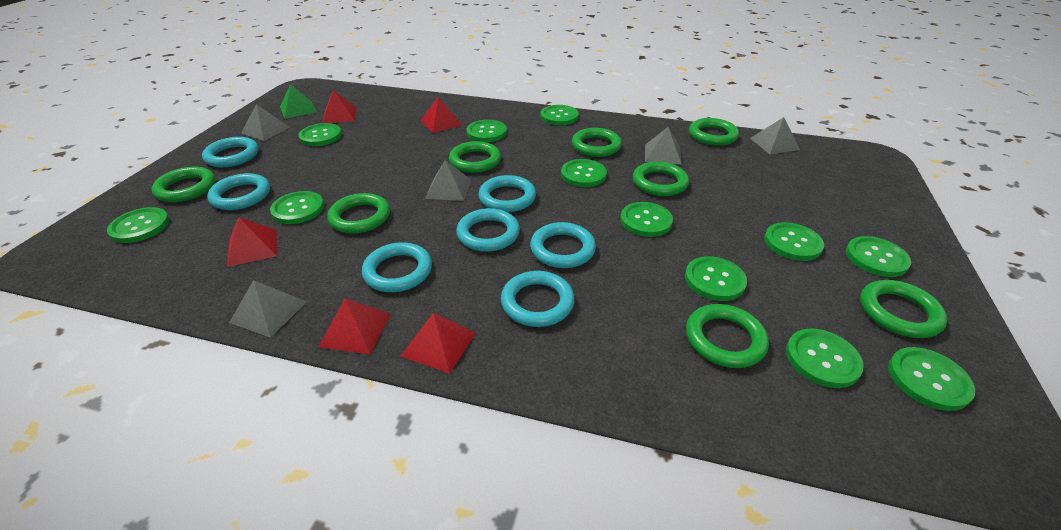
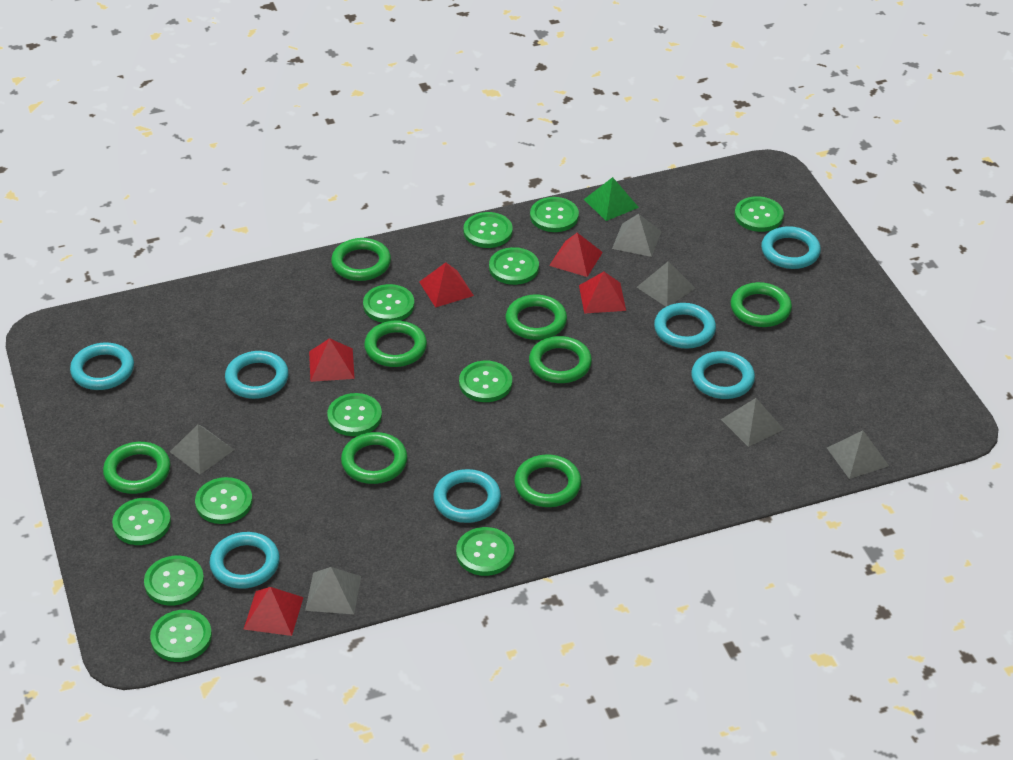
grey pyramid: 5 -> 6

